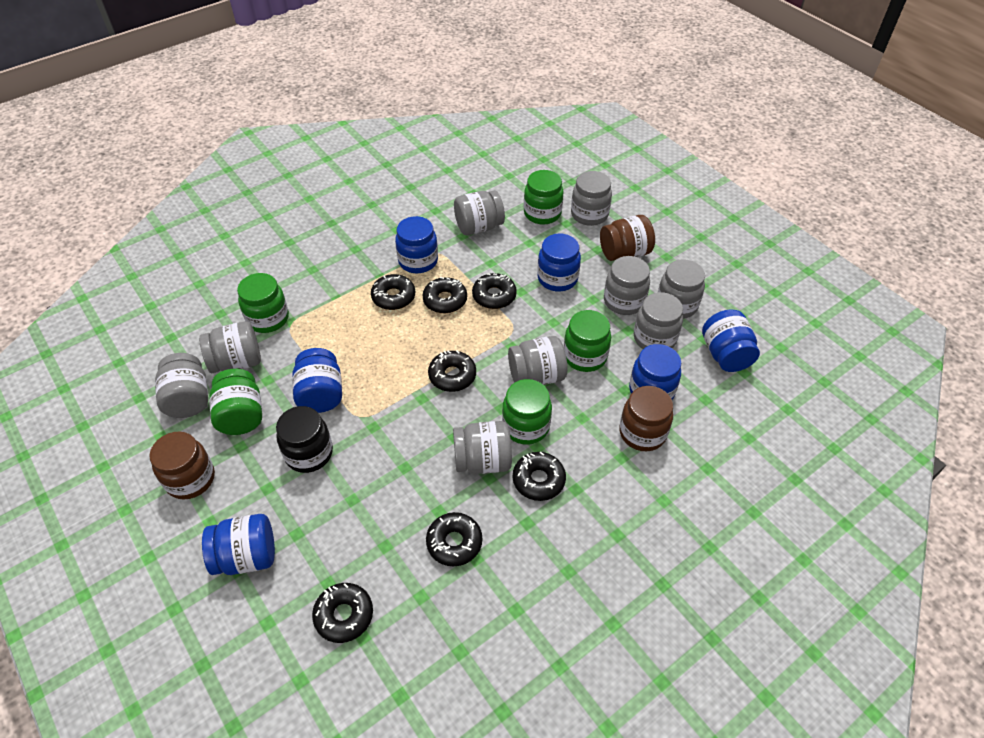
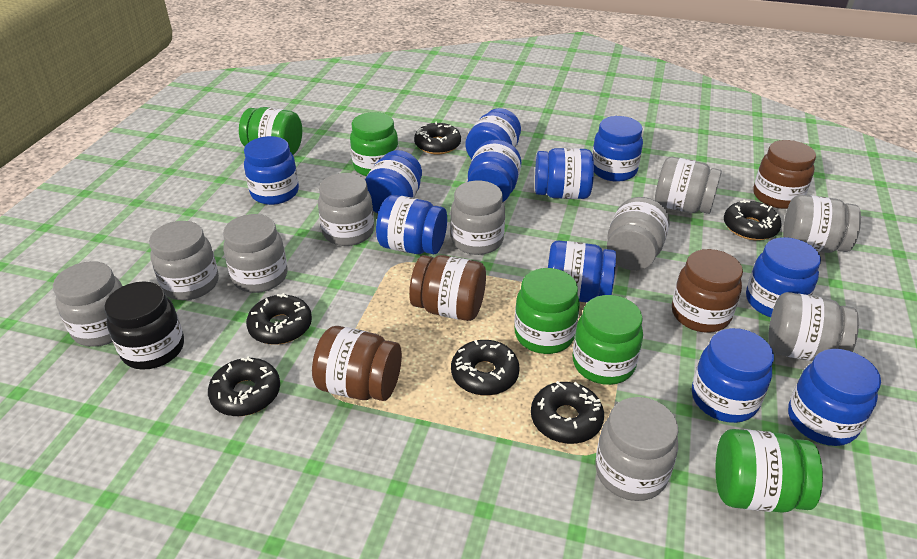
black donut: 7 -> 6
blue jar: 6 -> 11
brown jar: 3 -> 4
grey jar: 9 -> 10

